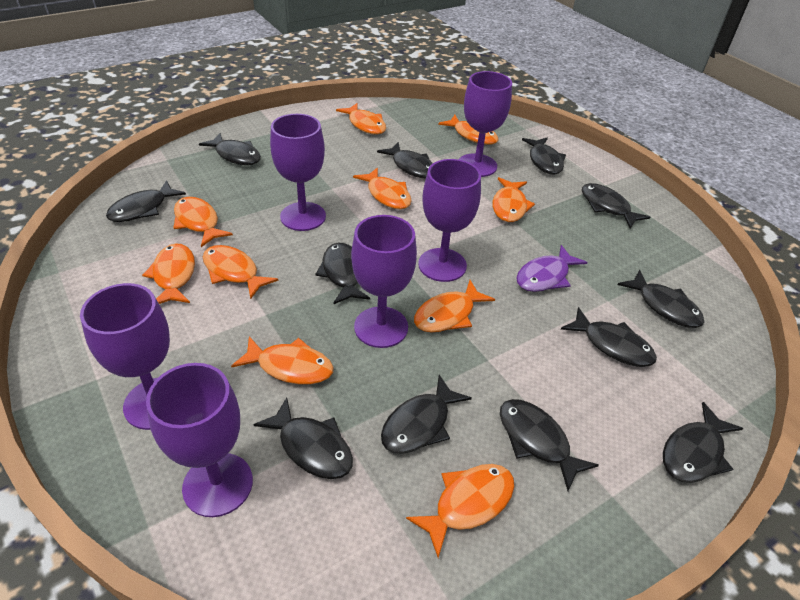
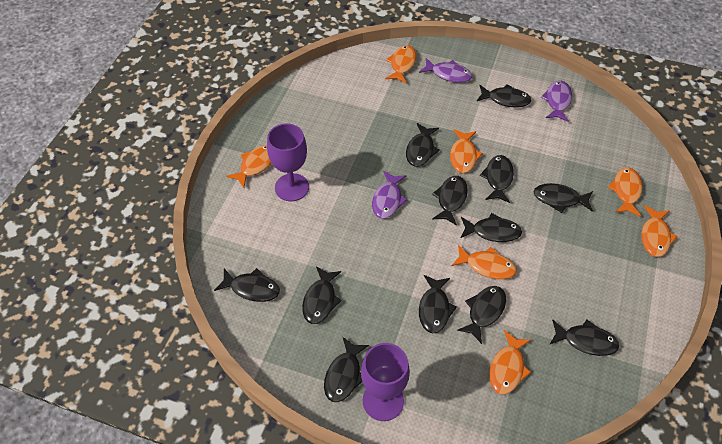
orange fish: 10 -> 7
purple fish: 1 -> 3
purple goblet: 6 -> 2

